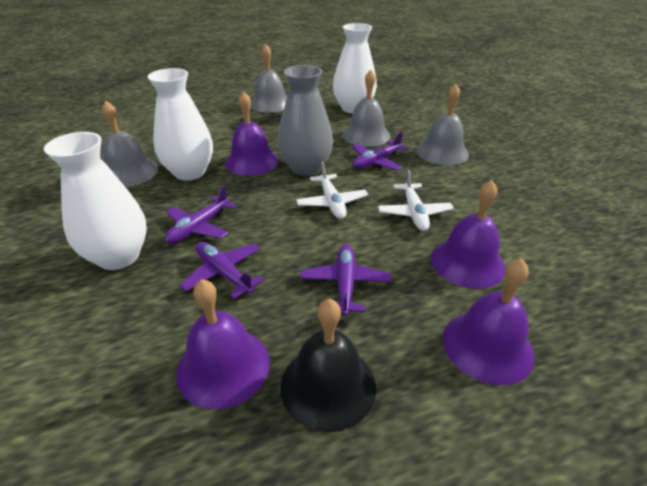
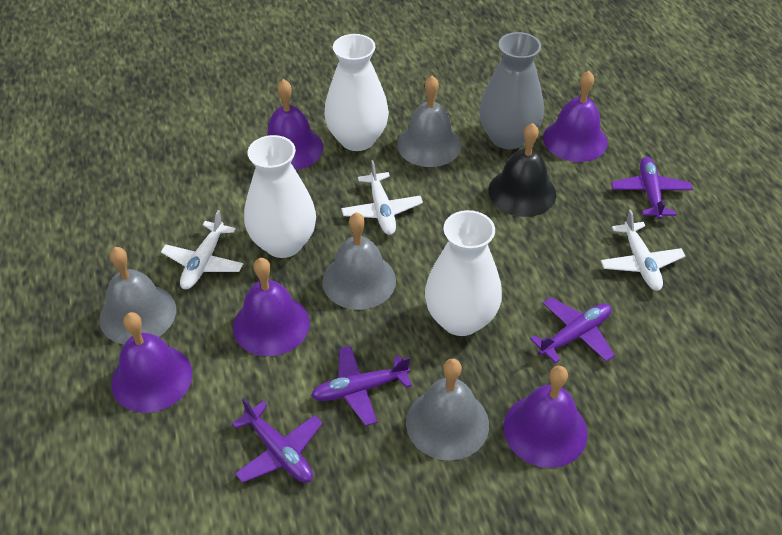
purple bell: 4 -> 5
white plane: 2 -> 3

